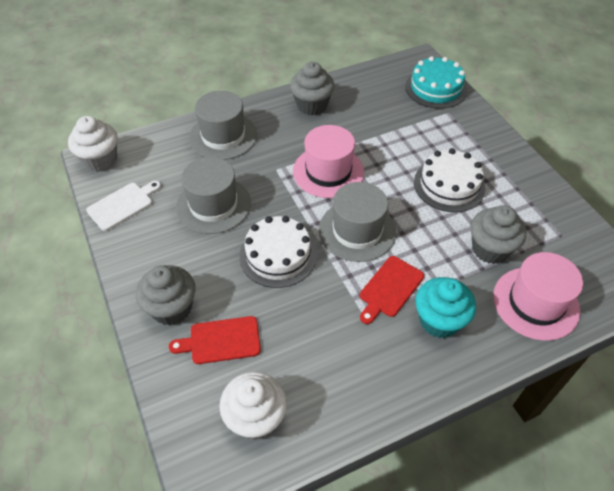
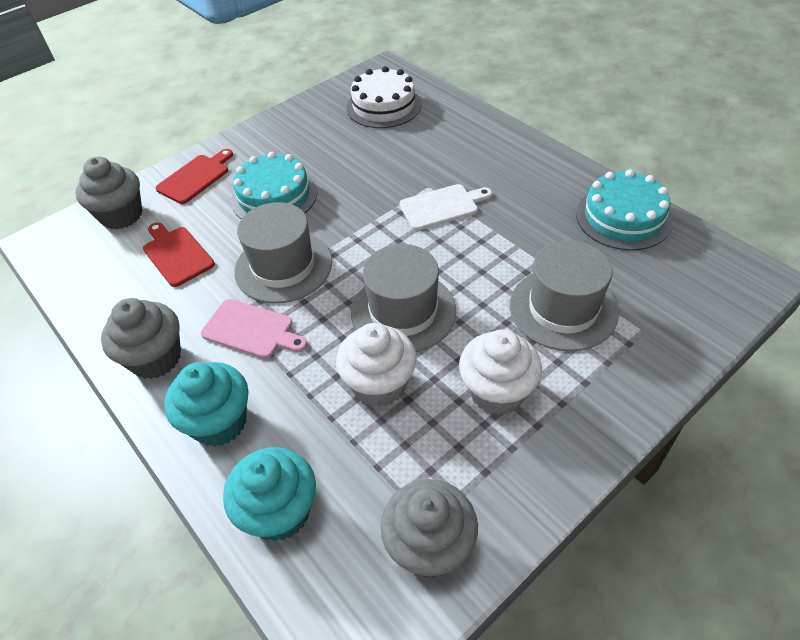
pink cutting board: 0 -> 1
pink hat: 2 -> 0
turquoise cake: 1 -> 2
turquoise cupcake: 1 -> 2
white cake: 2 -> 1

